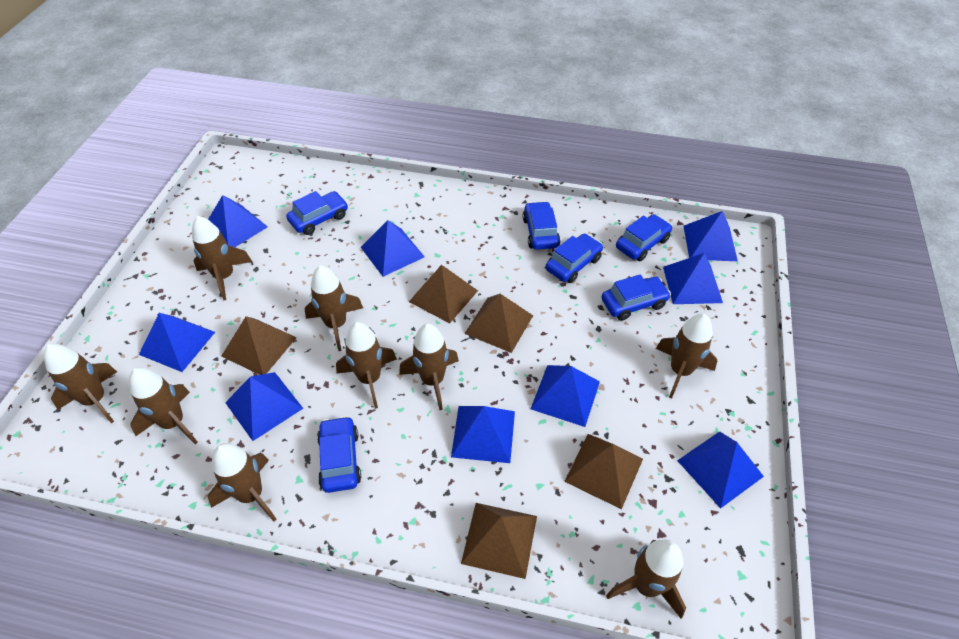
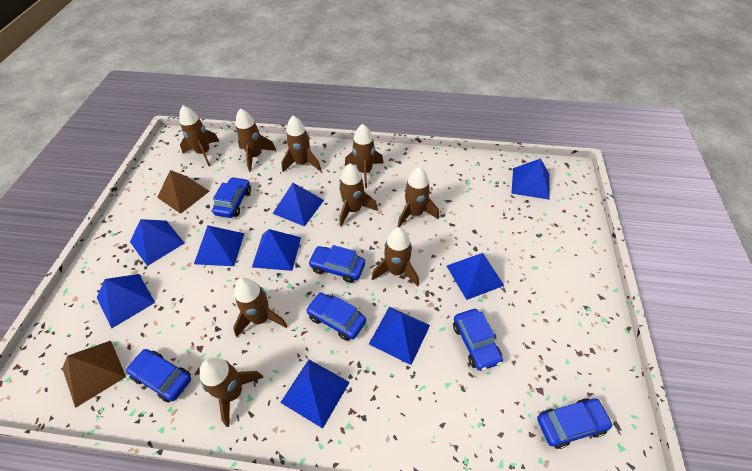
brown pyramid: 5 -> 2

